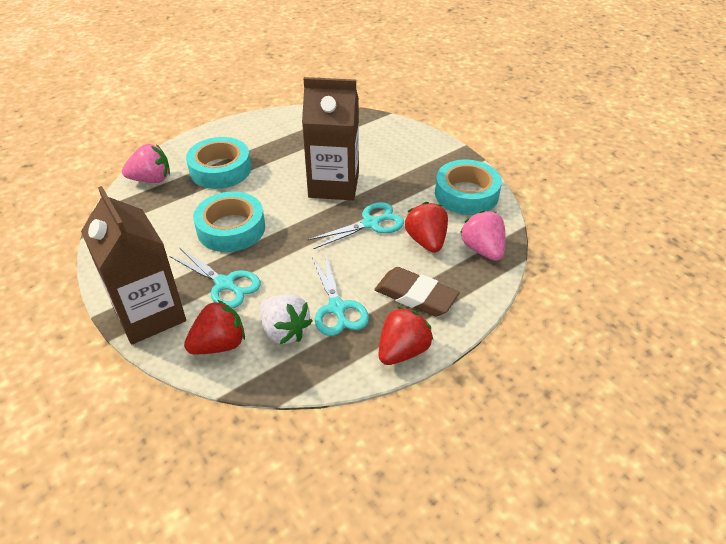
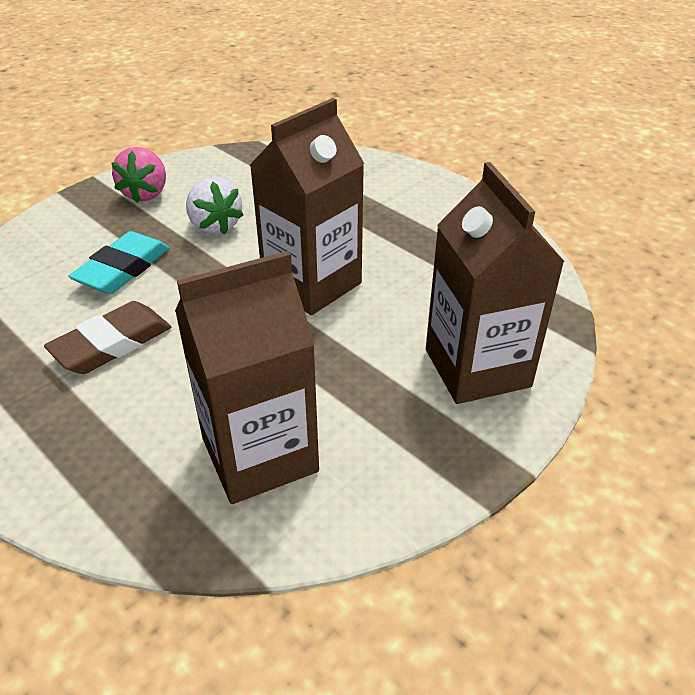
brown carton: 2 -> 3
pink strawberry: 2 -> 1
red strawberry: 3 -> 0
turquoise eraser: 0 -> 1
turquoise scissors: 3 -> 0
turquoise tape: 3 -> 0

